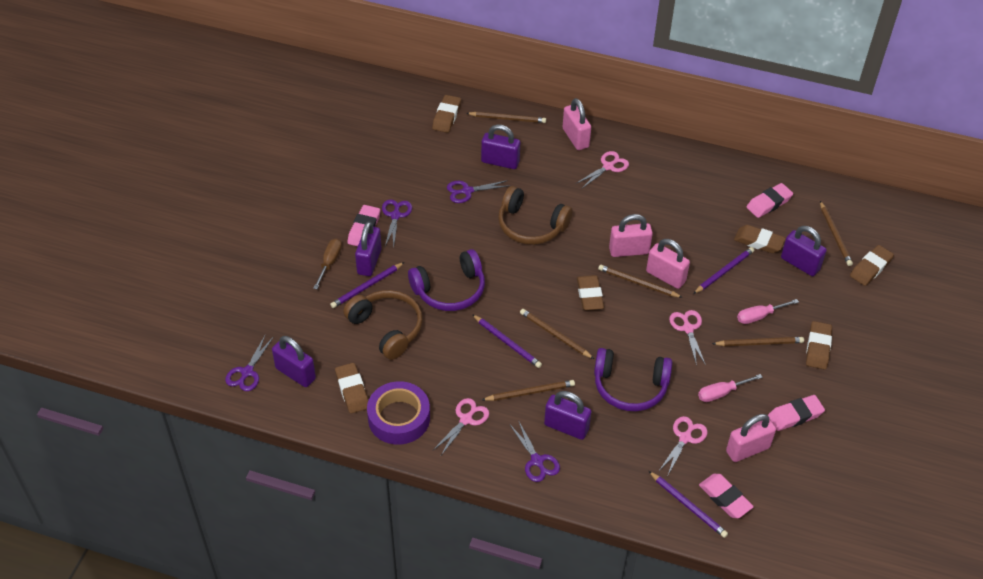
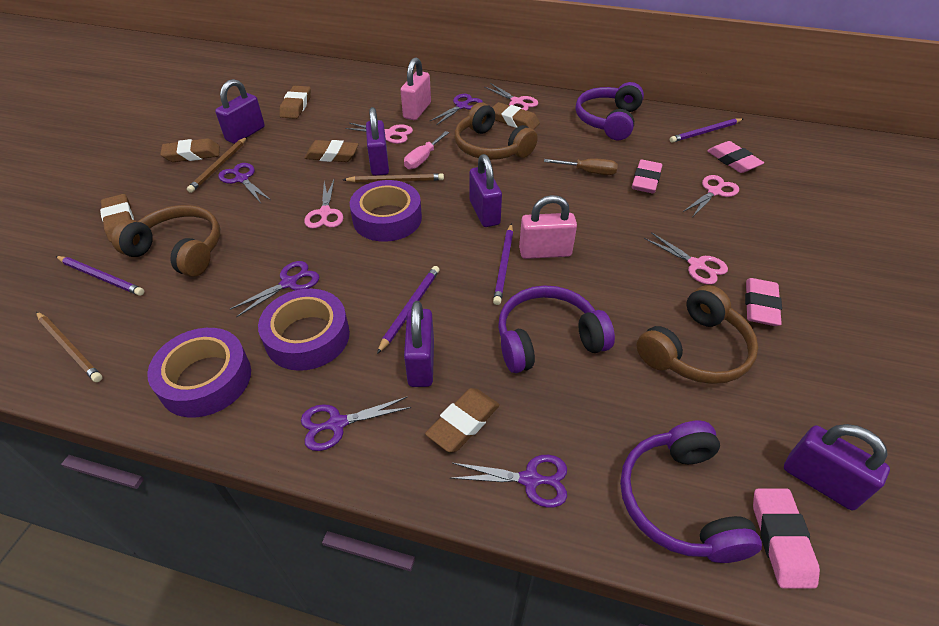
brown headphones: 2 -> 3
brown pencil: 6 -> 3
pink padlock: 4 -> 2
pink scissors: 4 -> 5
pink screwdriver: 2 -> 1
purple headphones: 2 -> 3
purple scissors: 4 -> 5
purple tape: 1 -> 3

